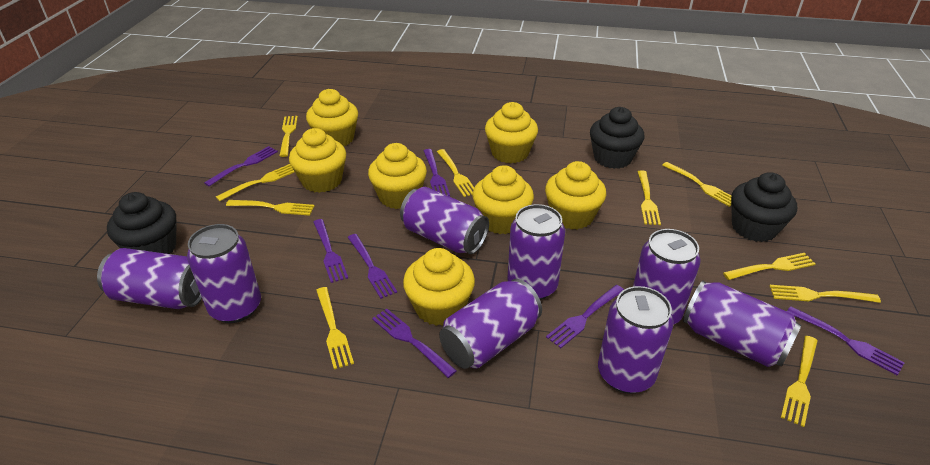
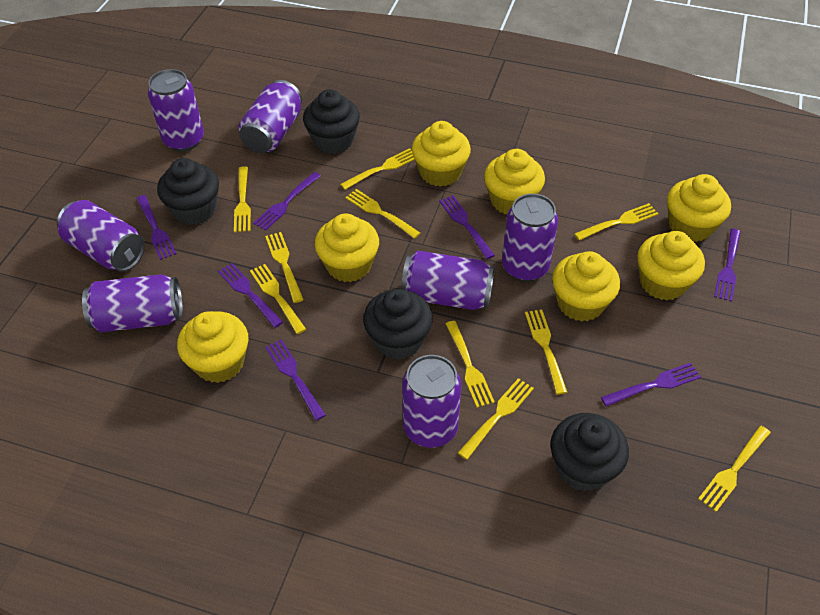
black cupcake: 3 -> 4
purple can: 8 -> 7

